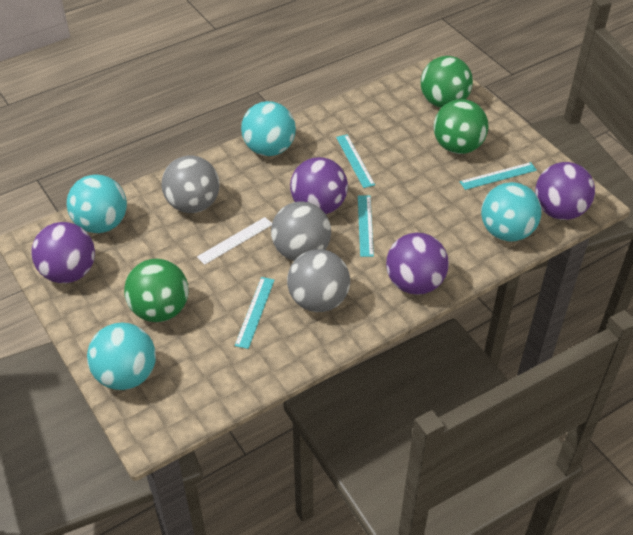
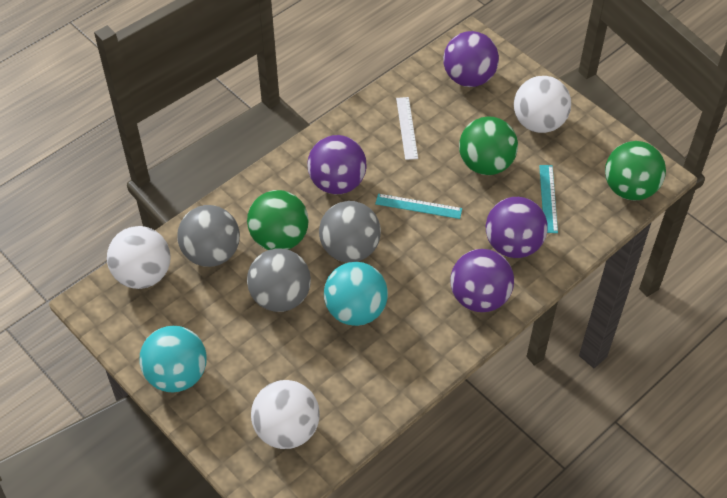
turquoise ball: 4 -> 2
turquoise ruler: 4 -> 2
white ball: 0 -> 3

